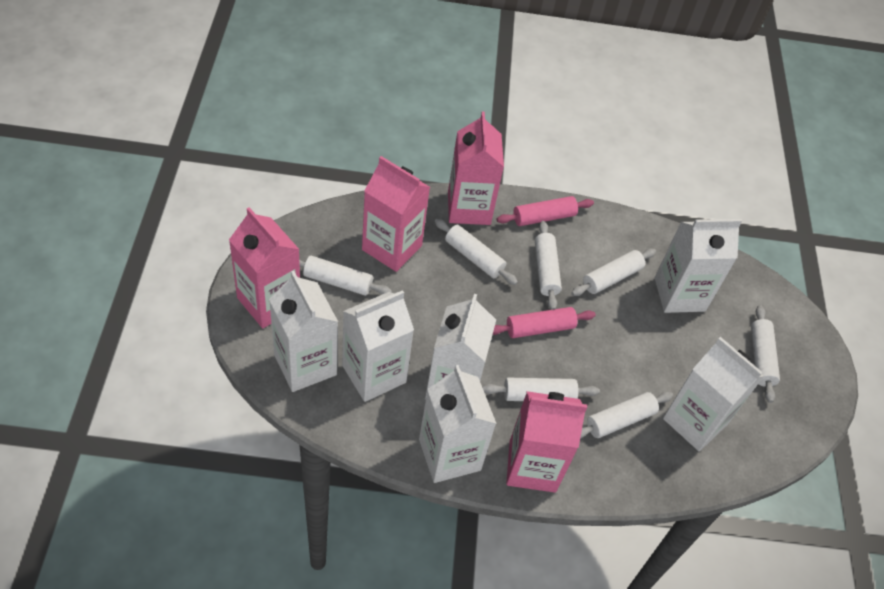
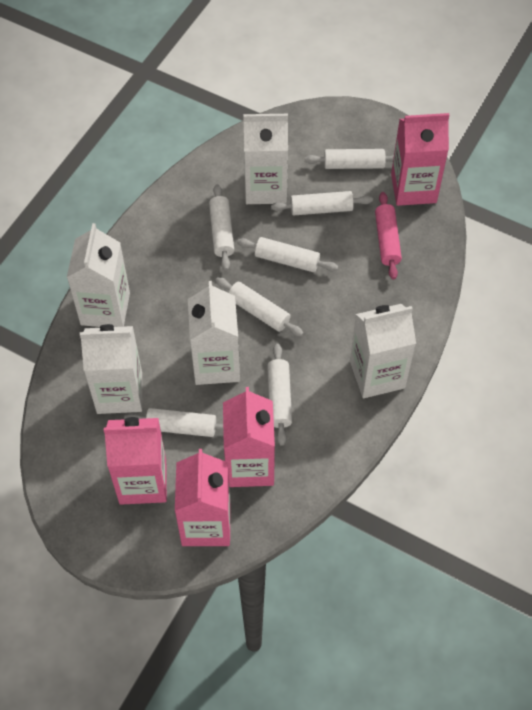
pink rolling pin: 2 -> 1
white carton: 6 -> 5

